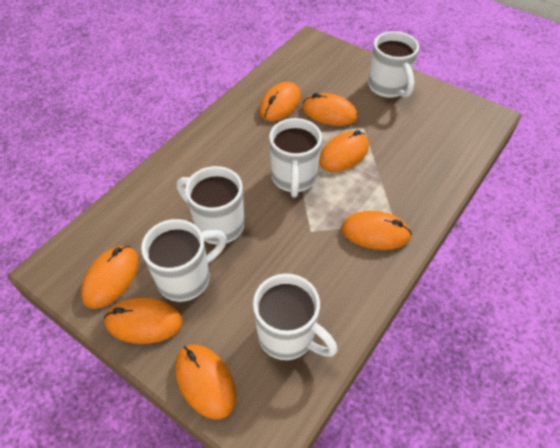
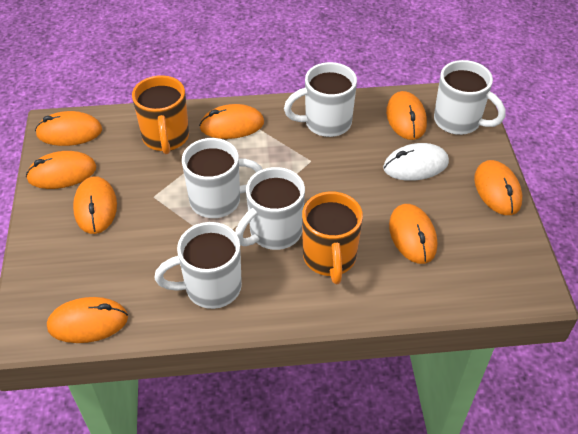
orange mouse: 7 -> 8
orange mug: 0 -> 2
white mouse: 0 -> 1

